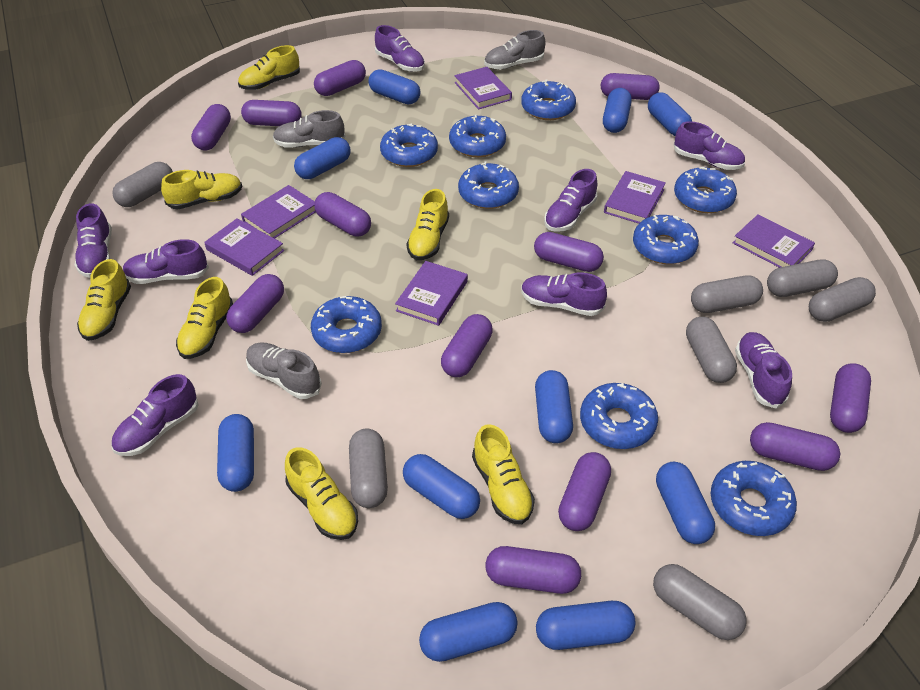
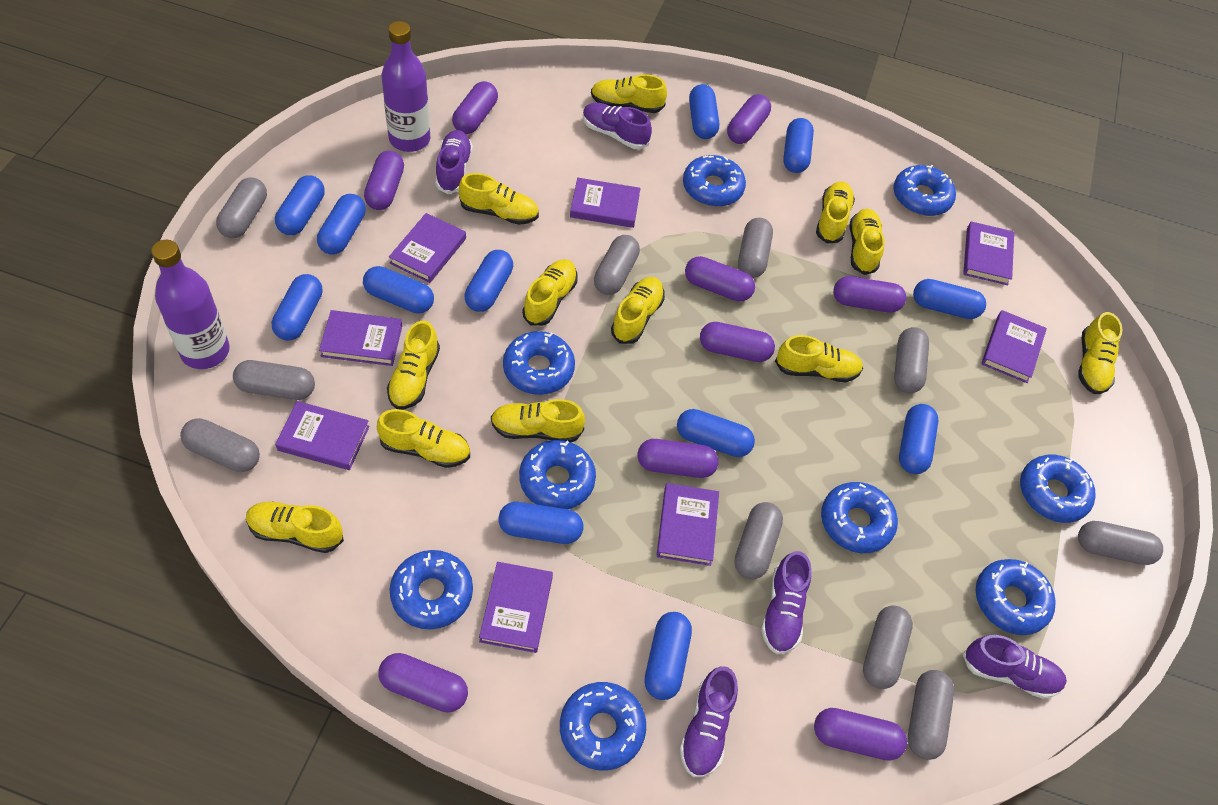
blue capsule: 10 -> 12
grey capsule: 7 -> 10
grey shoe: 3 -> 0
purple book: 6 -> 8
purple bottle: 0 -> 2
purple capsule: 12 -> 9
purple shoe: 8 -> 5
yellow shoe: 7 -> 12

